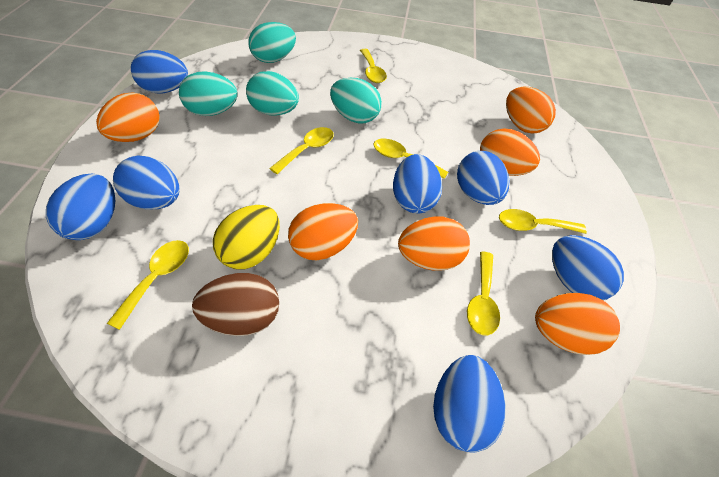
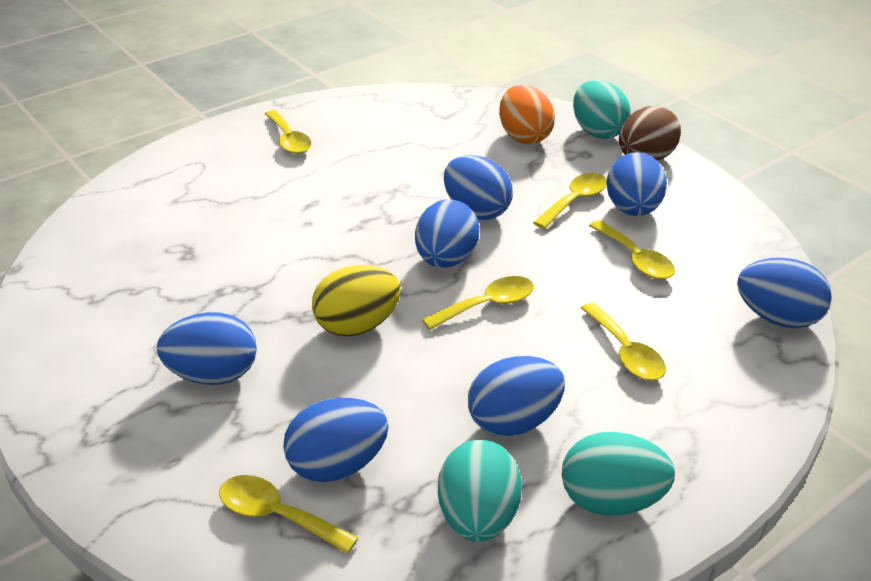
orange egg: 6 -> 1
turquoise egg: 4 -> 3

